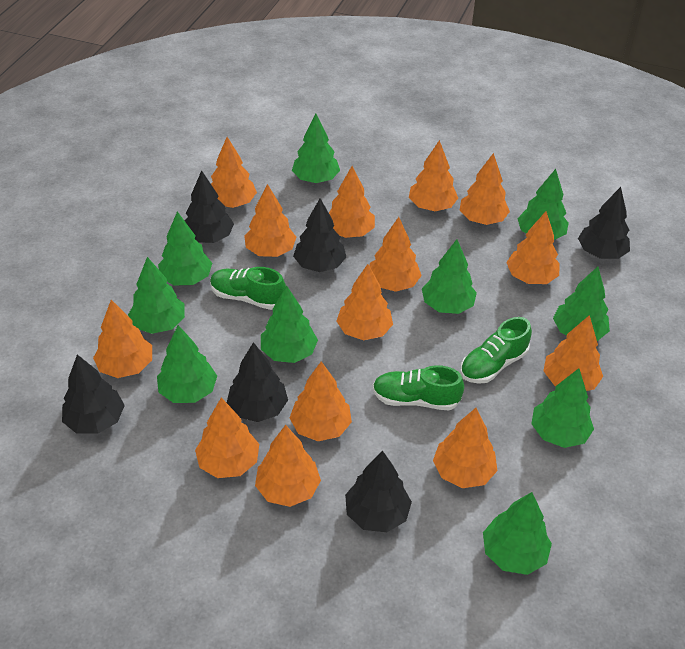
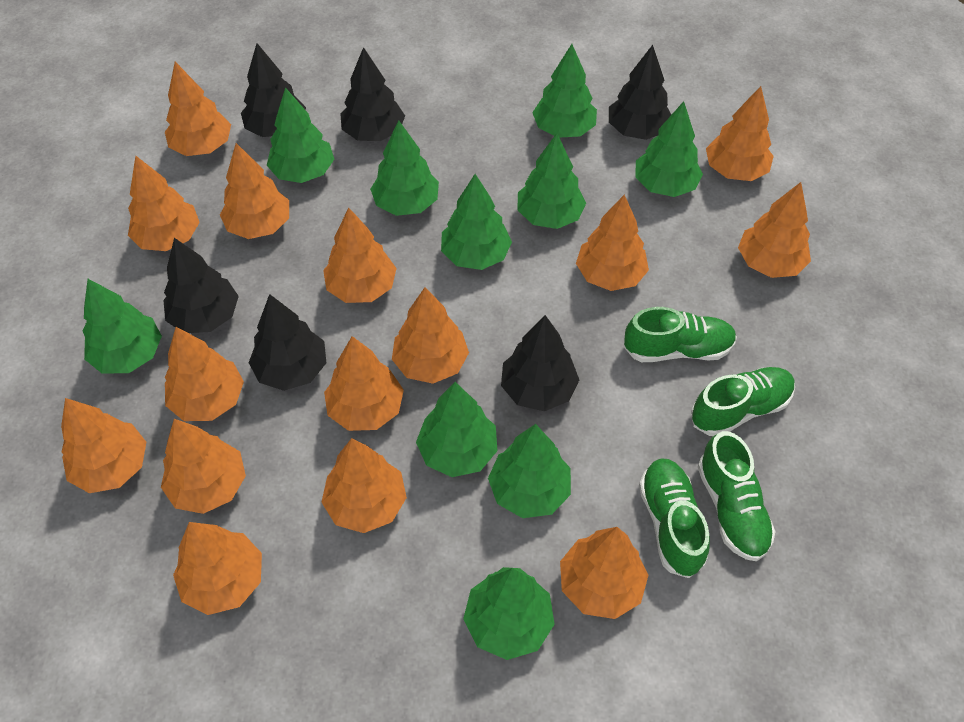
green shoe: 3 -> 4
orange tree: 14 -> 15

